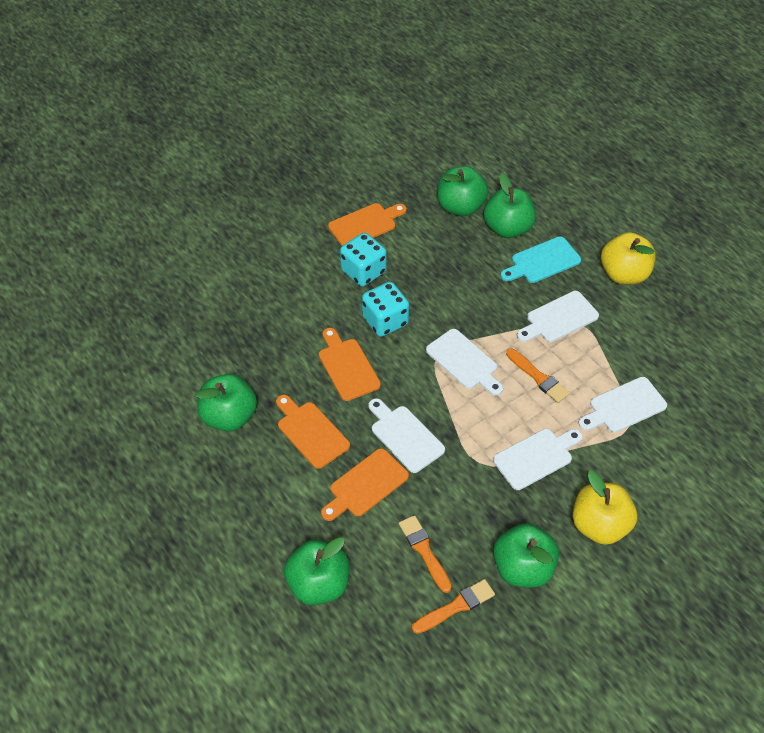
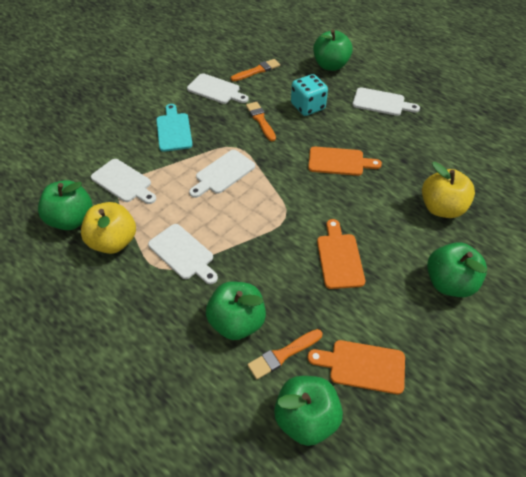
orange cutting board: 4 -> 3
turquoise dice: 2 -> 1

